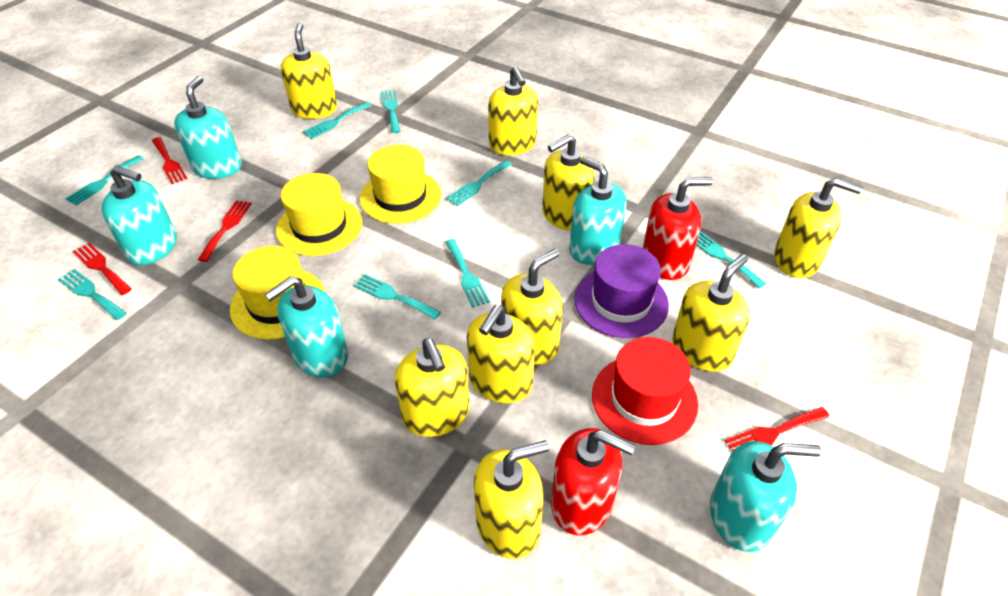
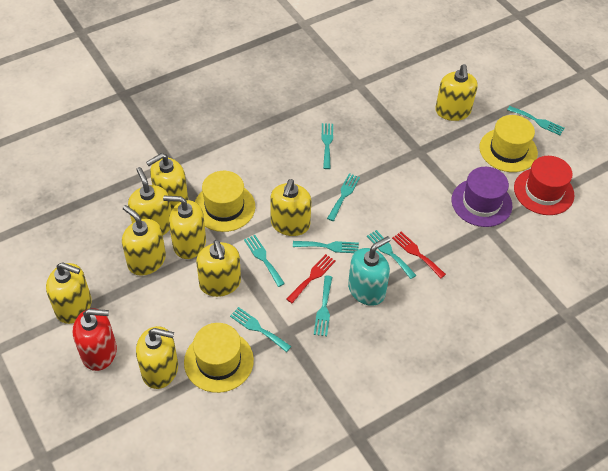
red fork: 4 -> 2
red soap dispenser: 2 -> 1
turquoise soap dispenser: 5 -> 1

